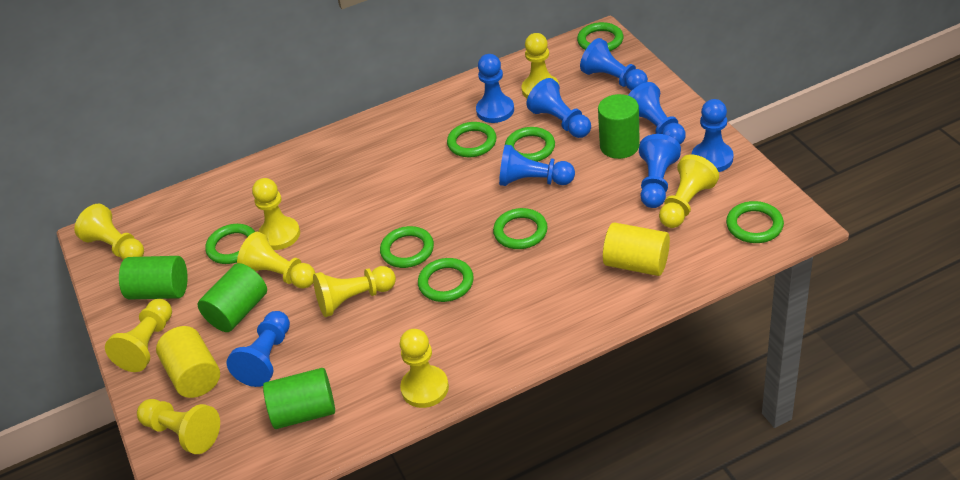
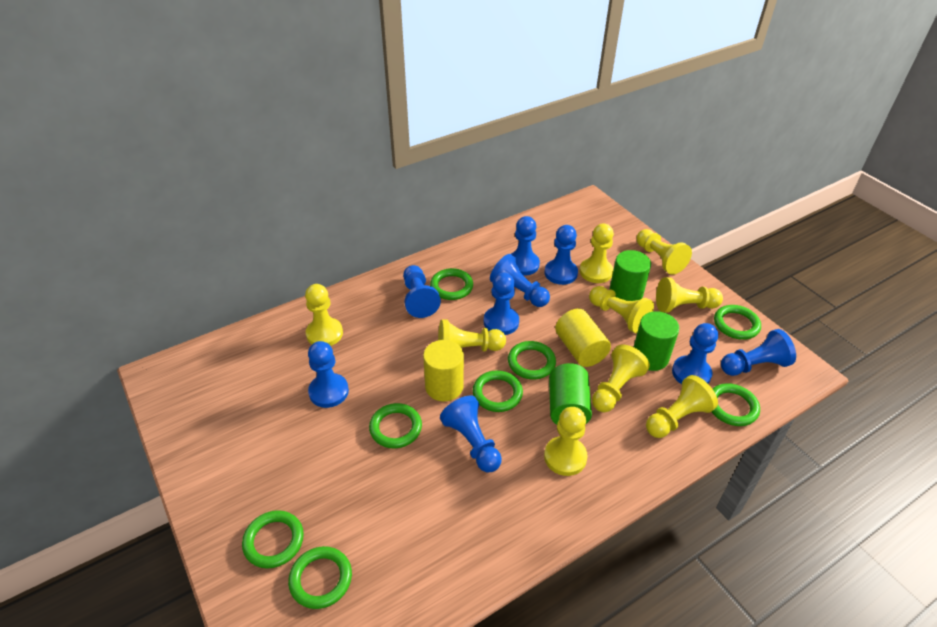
blue pawn: 8 -> 9
green cylinder: 4 -> 3

